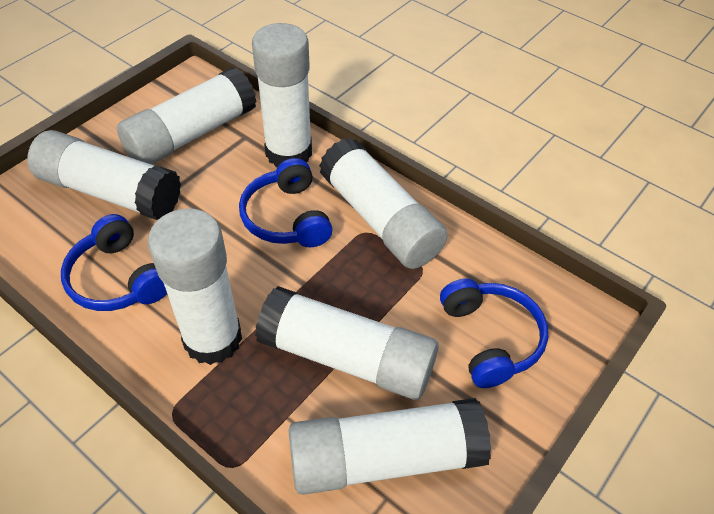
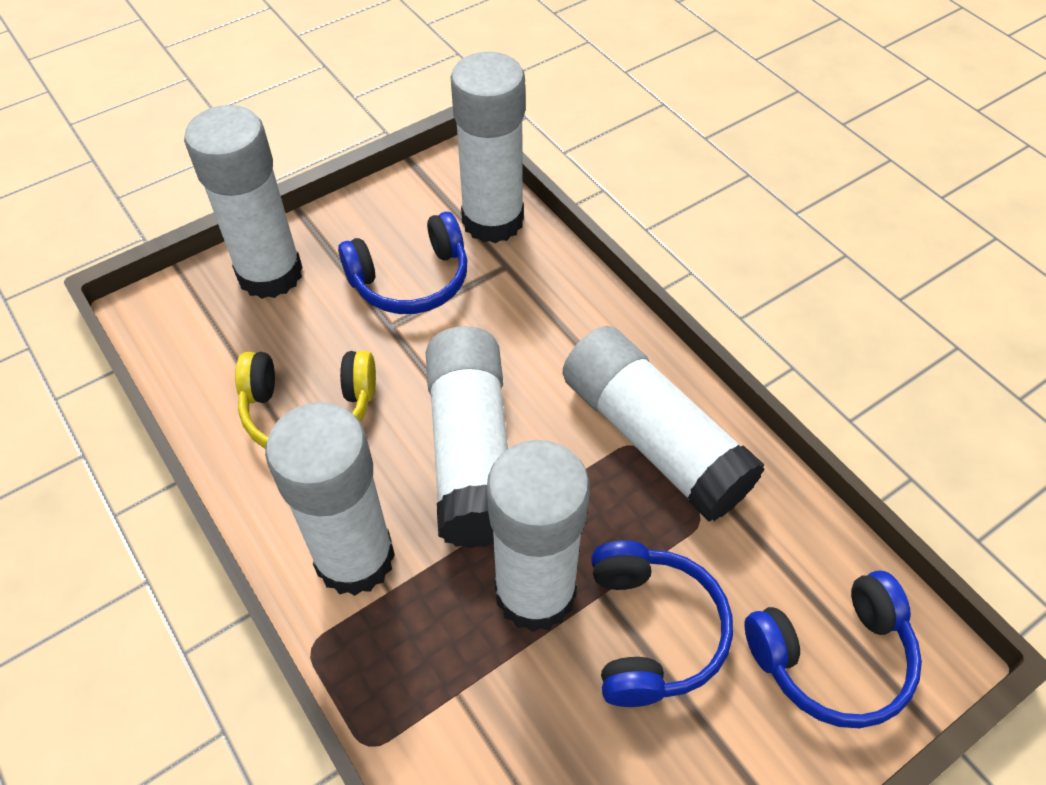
white glue stick: 7 -> 6
yellow headphones: 0 -> 1

